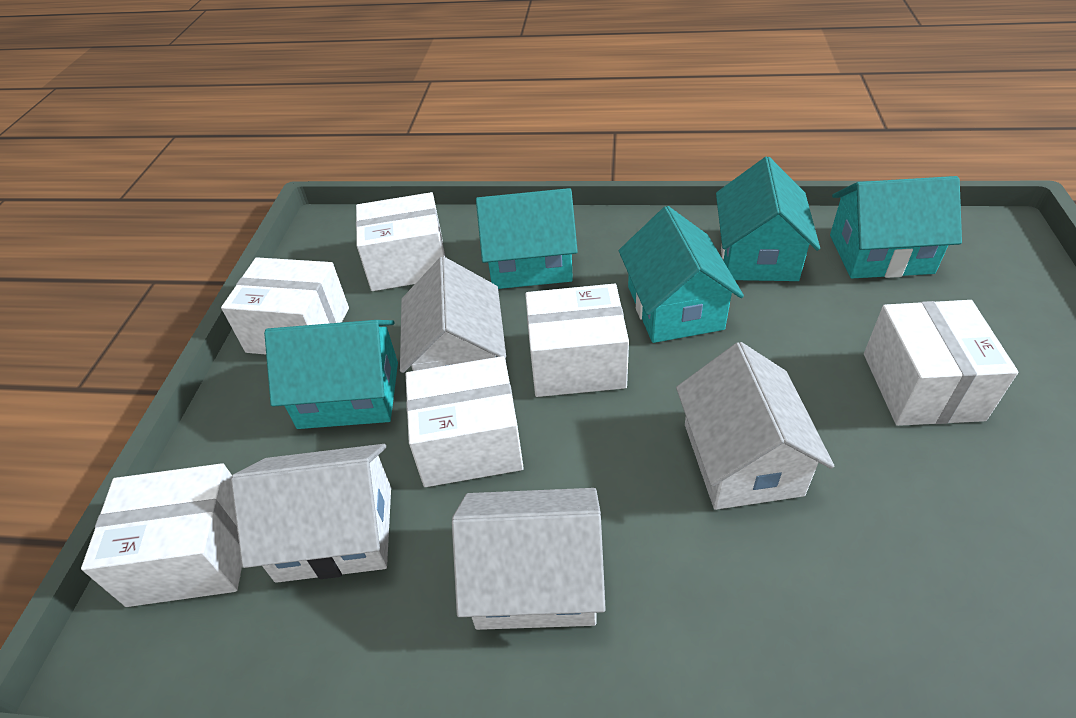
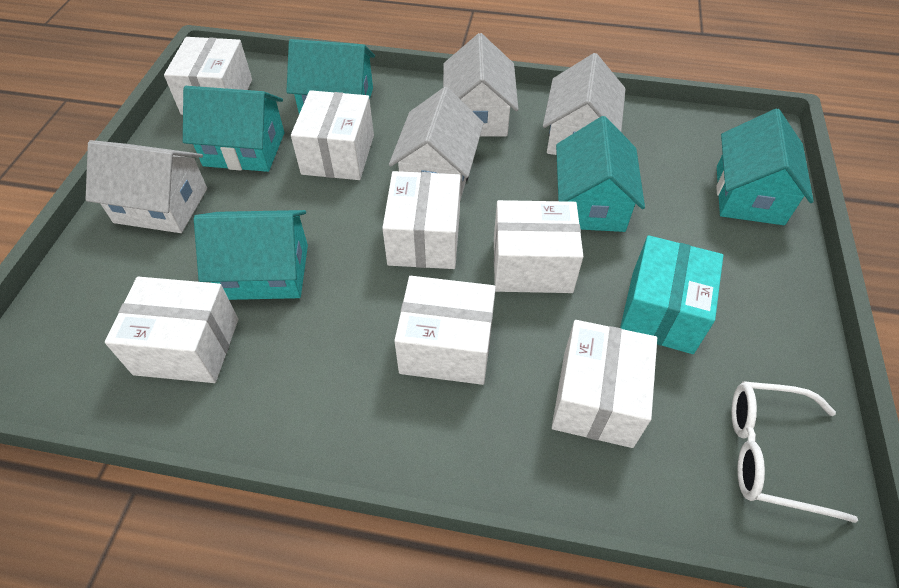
turquoise box: 0 -> 1
white box: 6 -> 7
white glasses: 0 -> 1

